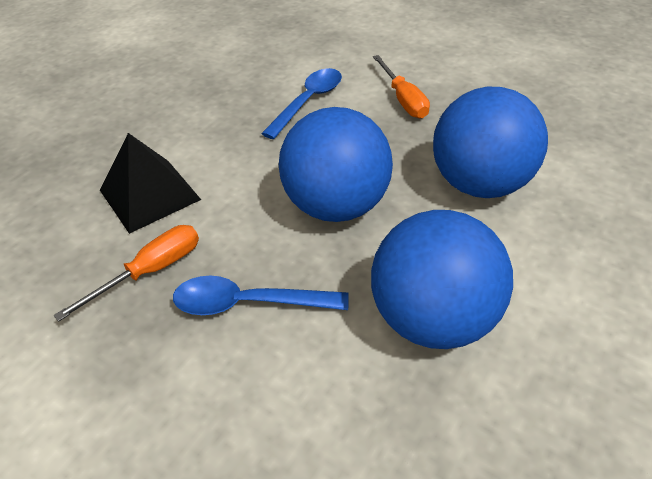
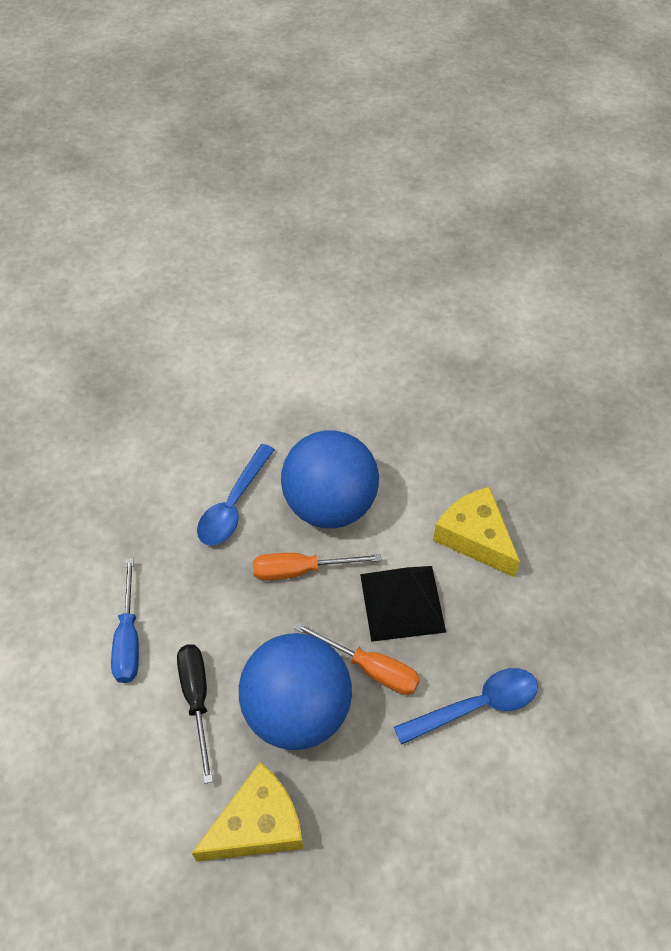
black screwdriver: 0 -> 1
blue ball: 3 -> 2
blue screwdriver: 0 -> 1
yellow cheese: 0 -> 2

